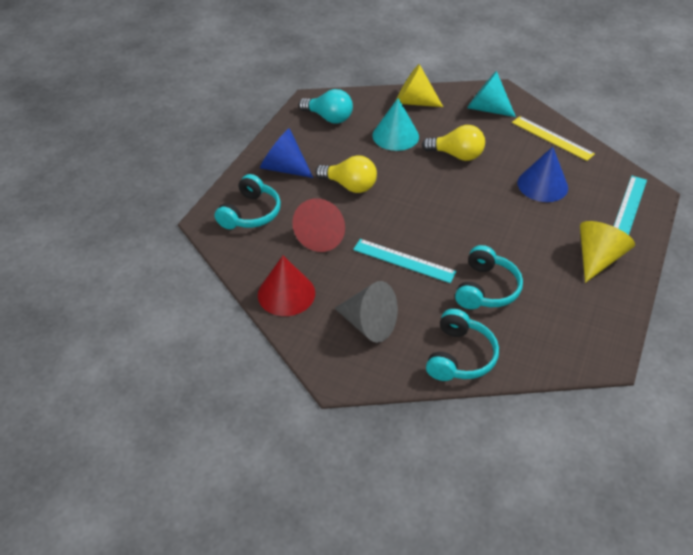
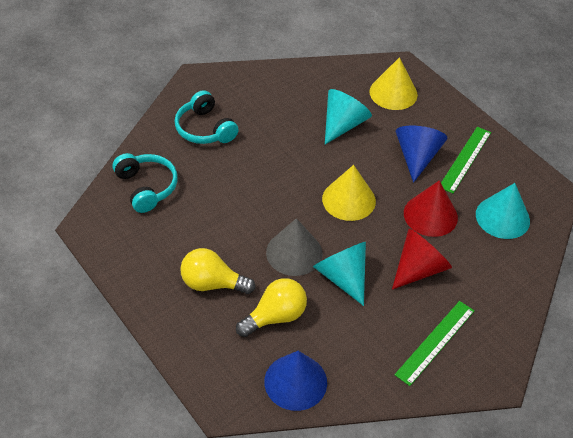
green ruler: 0 -> 2
turquoise cone: 2 -> 3
turquoise headphones: 3 -> 2
turquoise light bulb: 1 -> 0
turquoise ruler: 2 -> 0
yellow ruler: 1 -> 0

